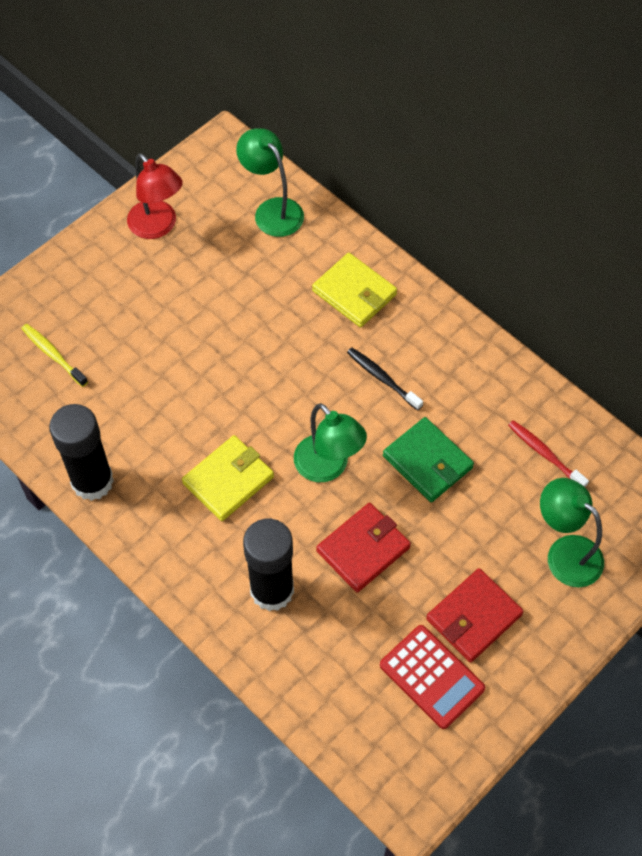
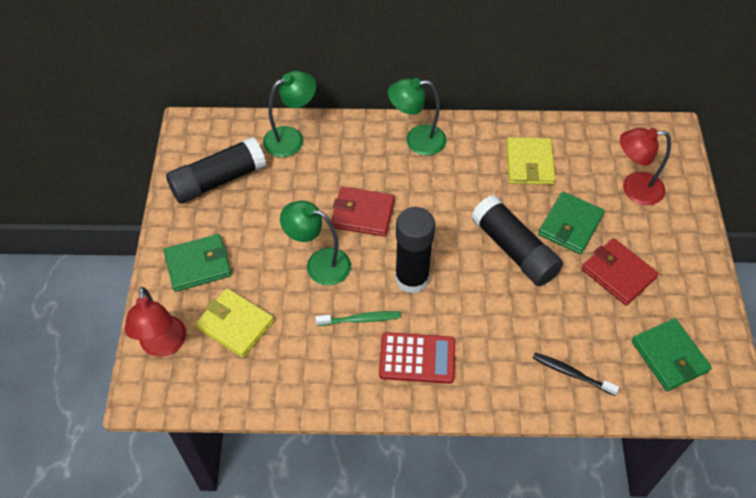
black glue stick: 2 -> 3
green toothbrush: 0 -> 1
green wallet: 1 -> 3
red lamp: 1 -> 2
red toothbrush: 1 -> 0
yellow toothbrush: 1 -> 0

